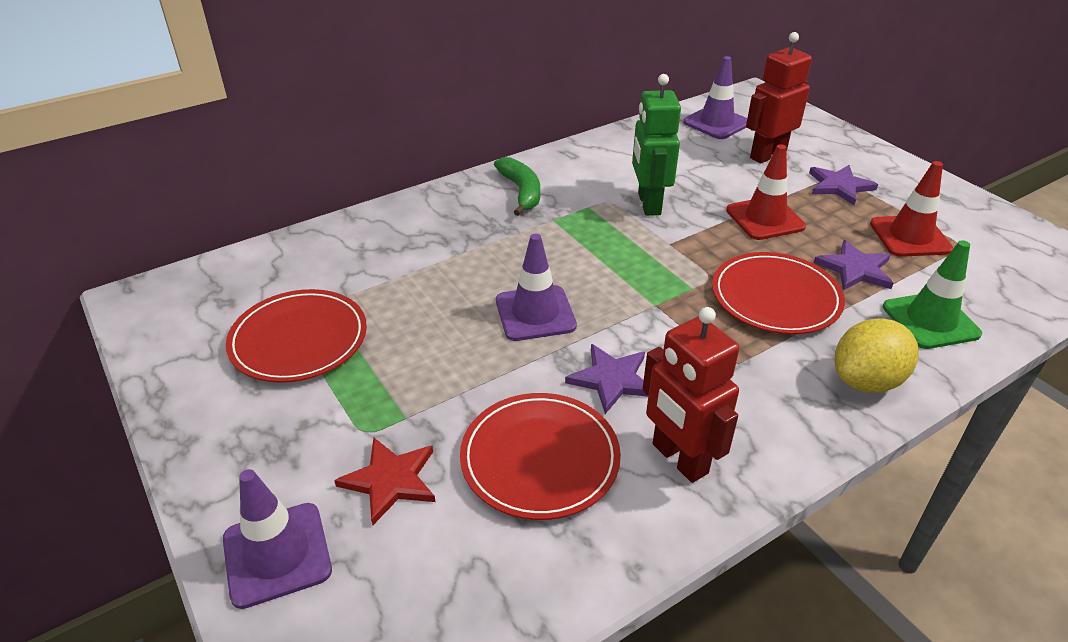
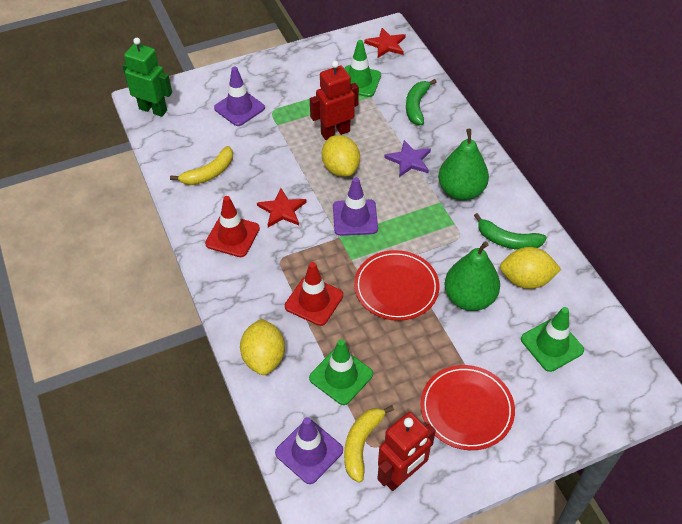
green banana: 1 -> 2
green pear: 0 -> 2
green traffic cone: 1 -> 3
purple star: 3 -> 1
red plate: 3 -> 2
red star: 1 -> 2
yellow banana: 0 -> 2
yellow lemon: 1 -> 3

